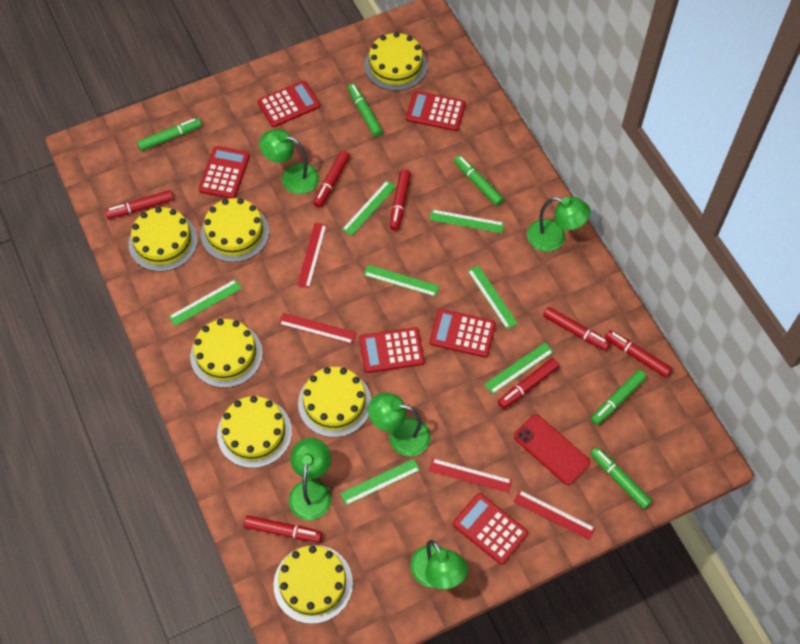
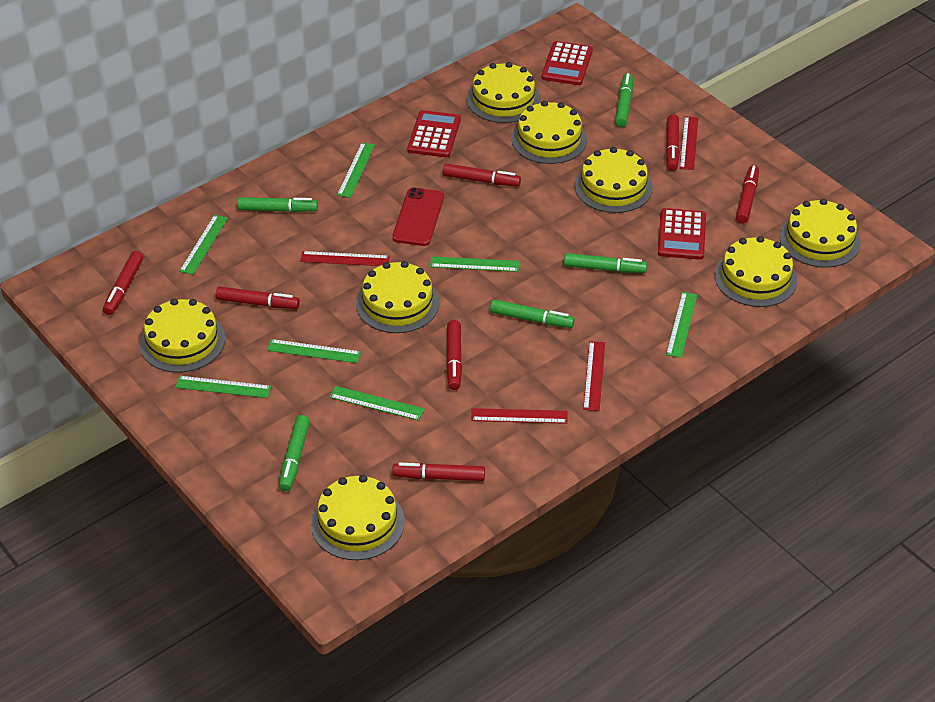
green lamp: 5 -> 0
red calculator: 6 -> 3
yellow cake: 7 -> 8

